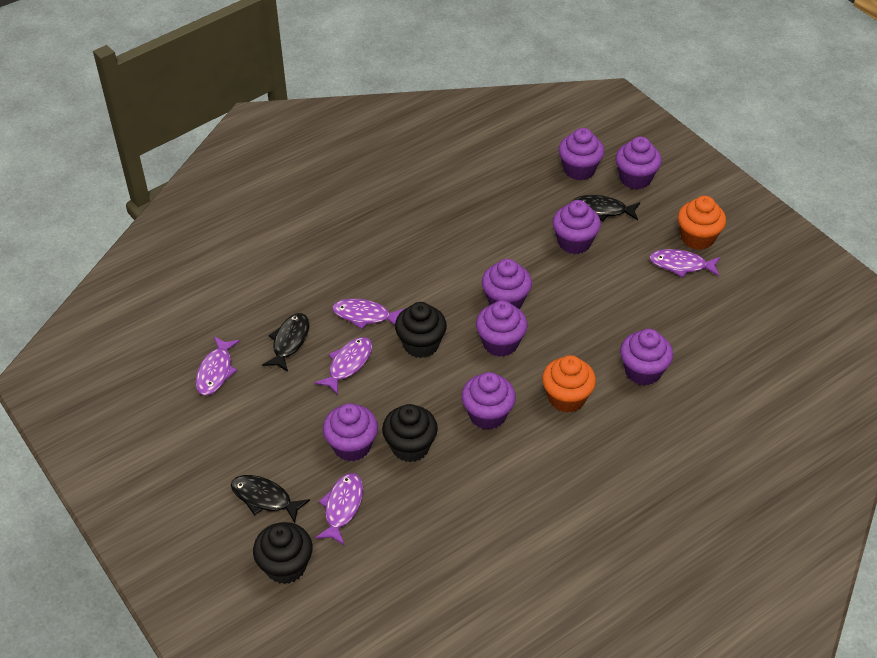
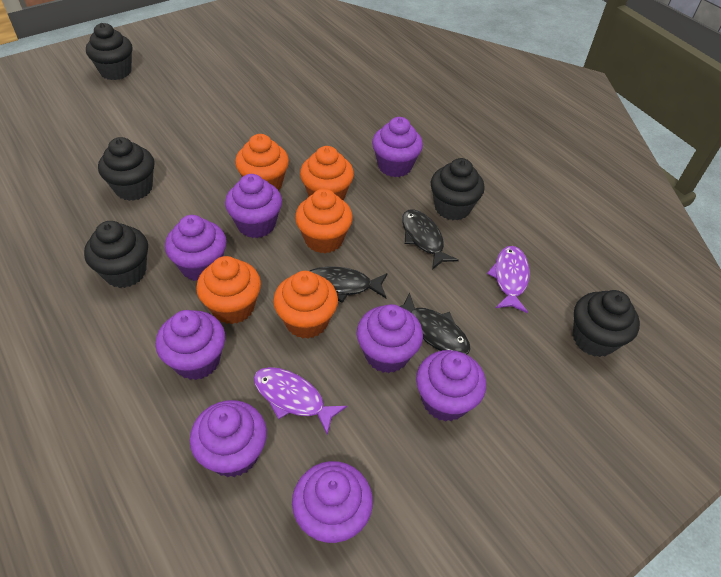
black cupcake: 3 -> 5
orange cupcake: 2 -> 5
purple fish: 5 -> 2

